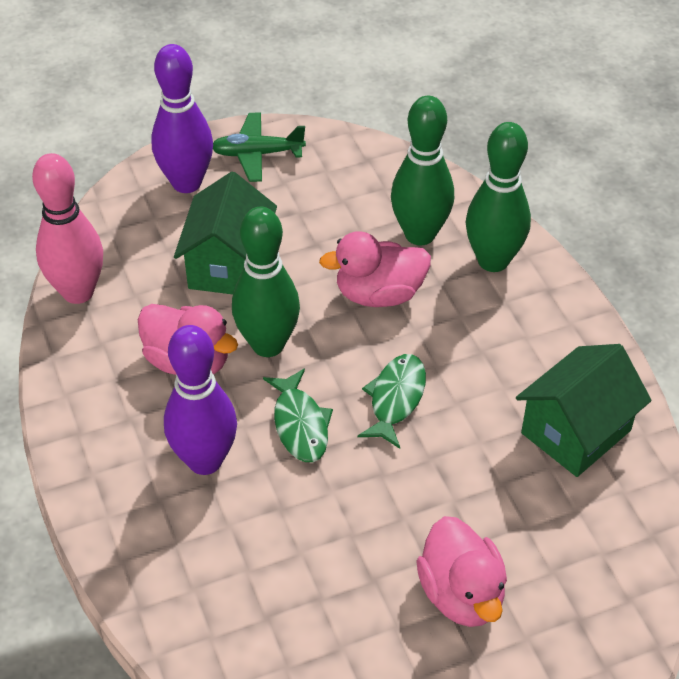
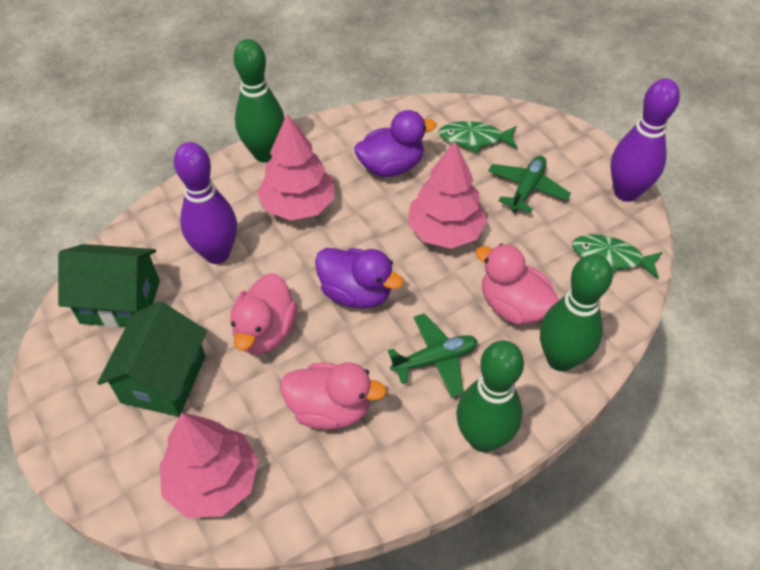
green plane: 1 -> 2
pink bowling pin: 1 -> 0
pink tree: 0 -> 3
purple duck: 0 -> 2

